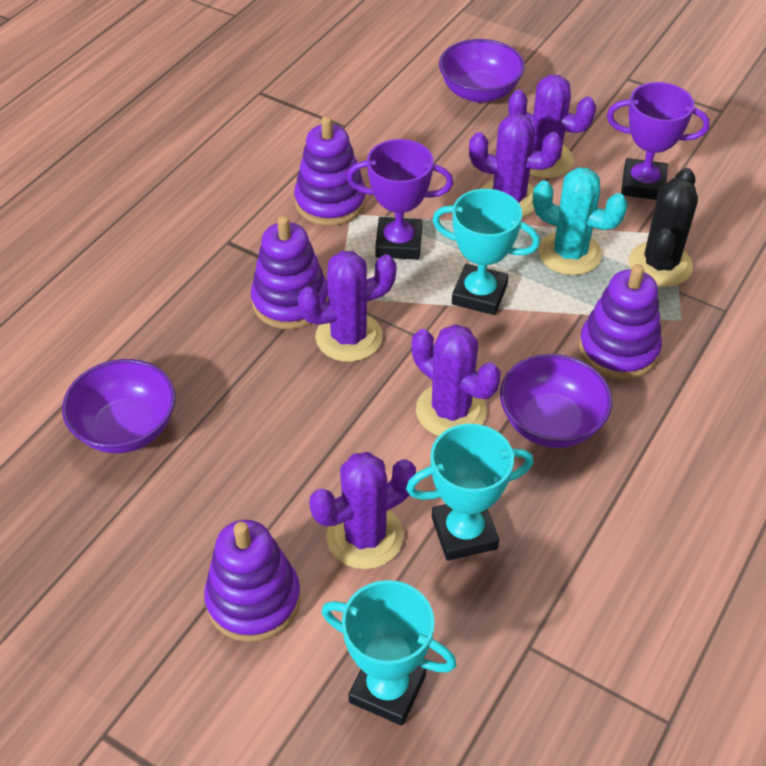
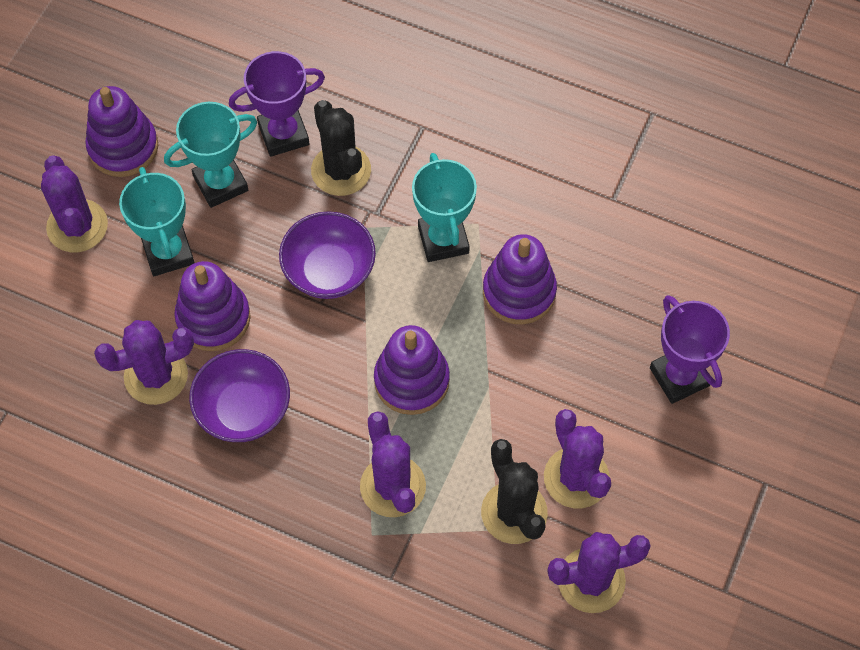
black cactus: 1 -> 2
purple bowl: 3 -> 2
turquoise cactus: 1 -> 0

